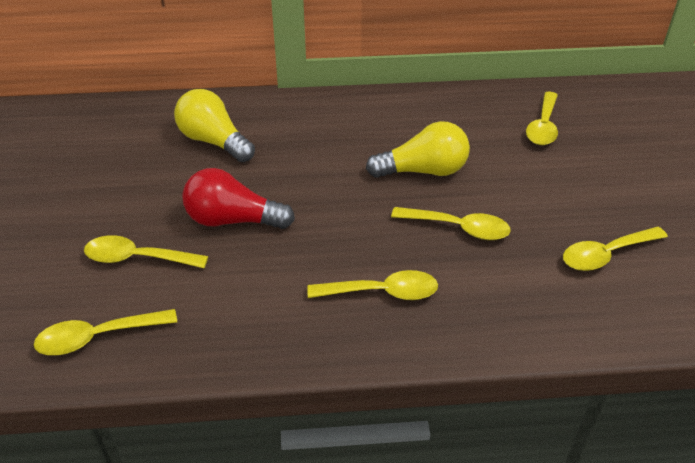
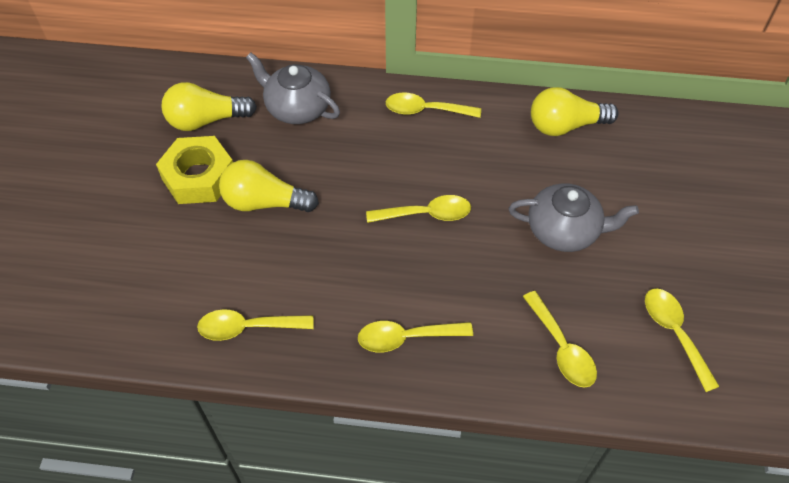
grey teapot: 0 -> 2
red light bulb: 1 -> 0
yellow light bulb: 2 -> 3
yellow nut: 0 -> 1

